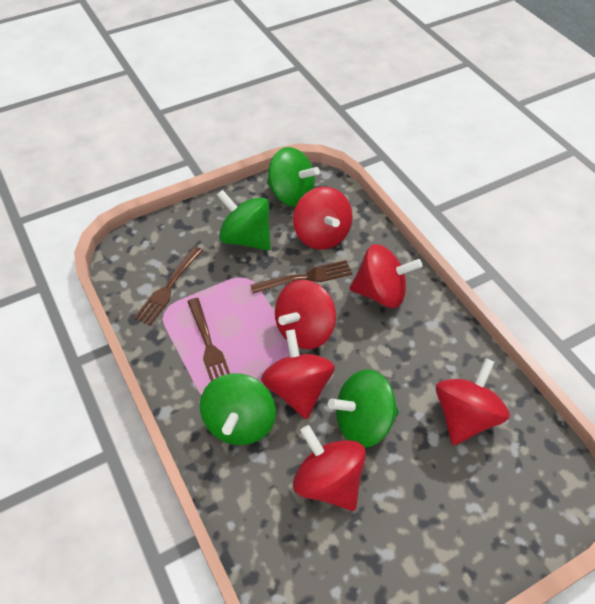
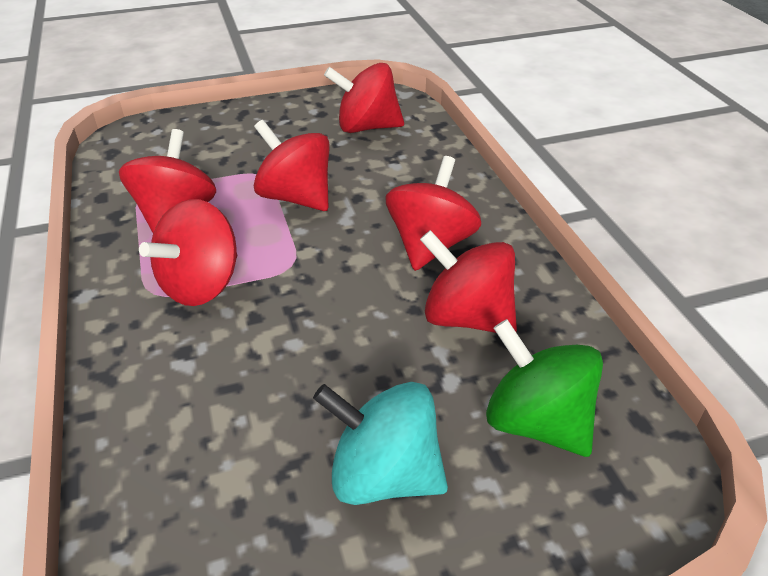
brown fork: 3 -> 0
green spinning top: 4 -> 1
turquoise spinning top: 0 -> 1

